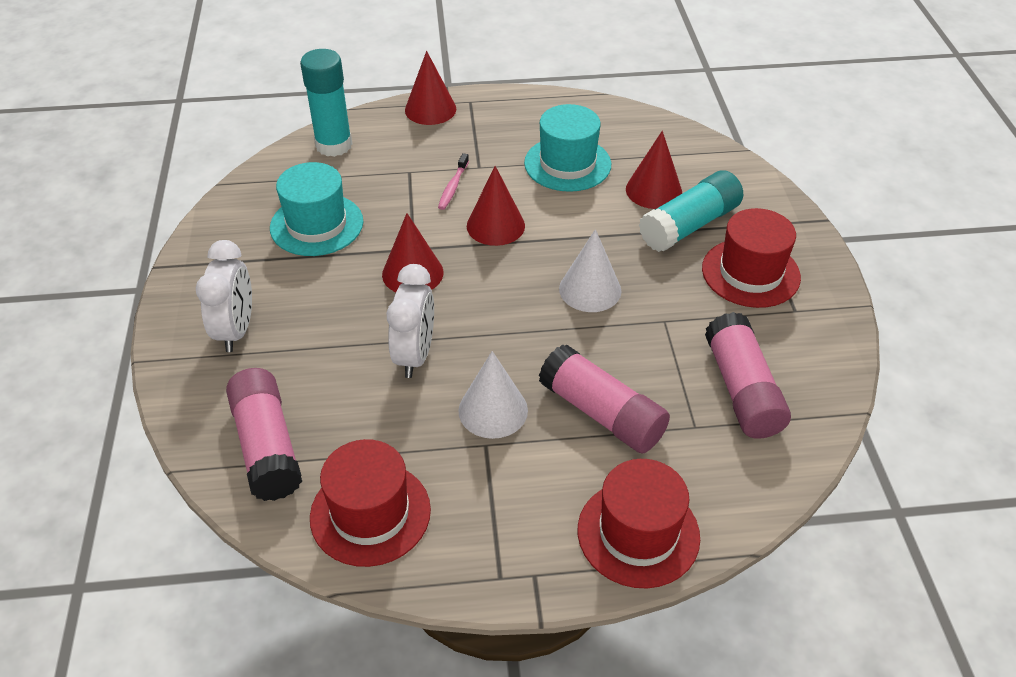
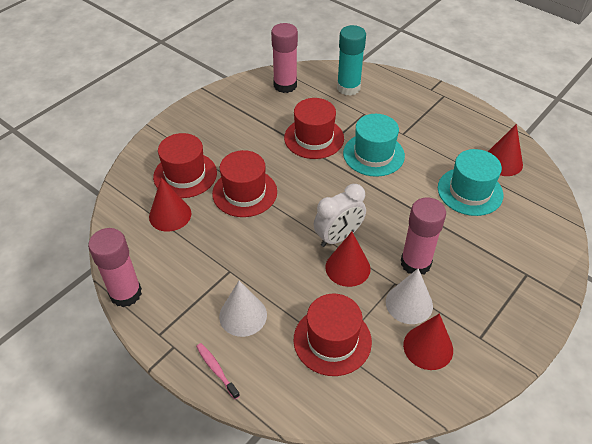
red hat: 3 -> 4
turquoise glue stick: 2 -> 1
white clock: 2 -> 1

